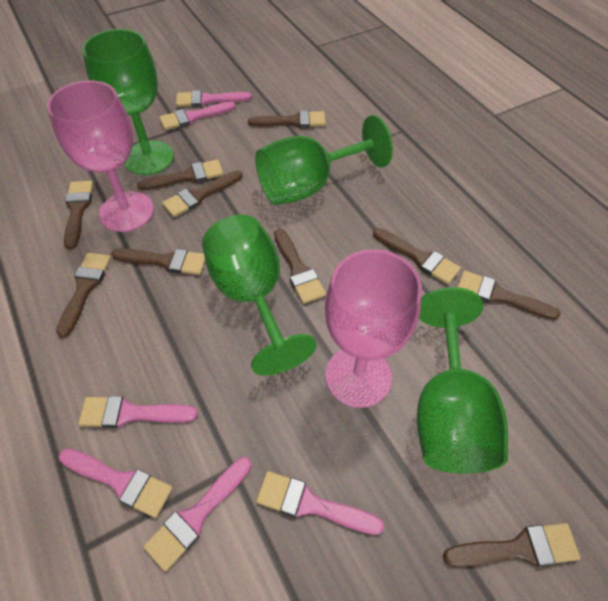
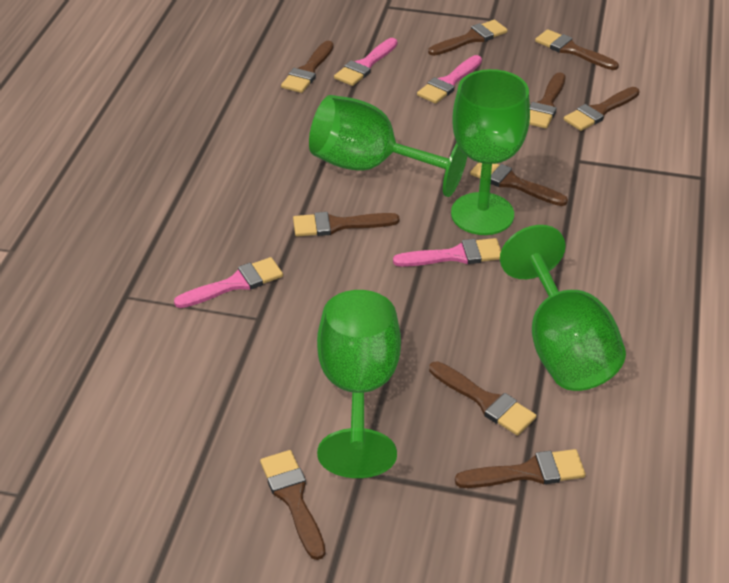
pink brush: 6 -> 4
pink goblet: 2 -> 0

